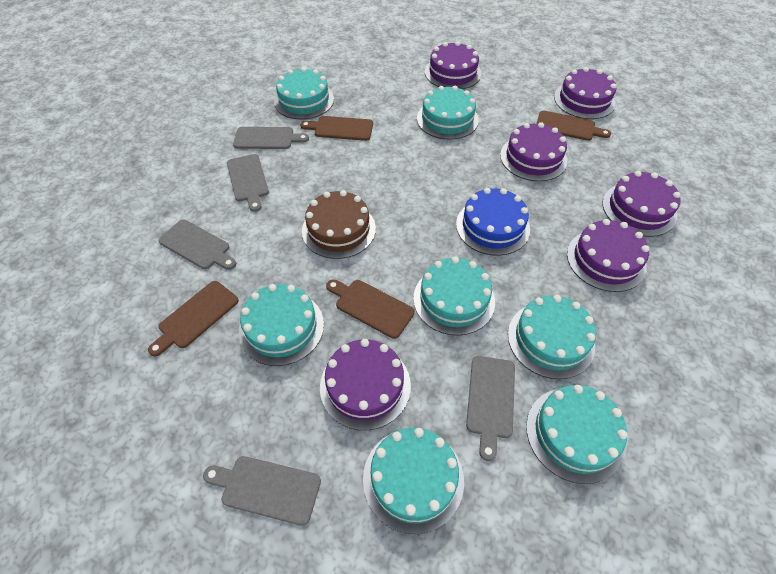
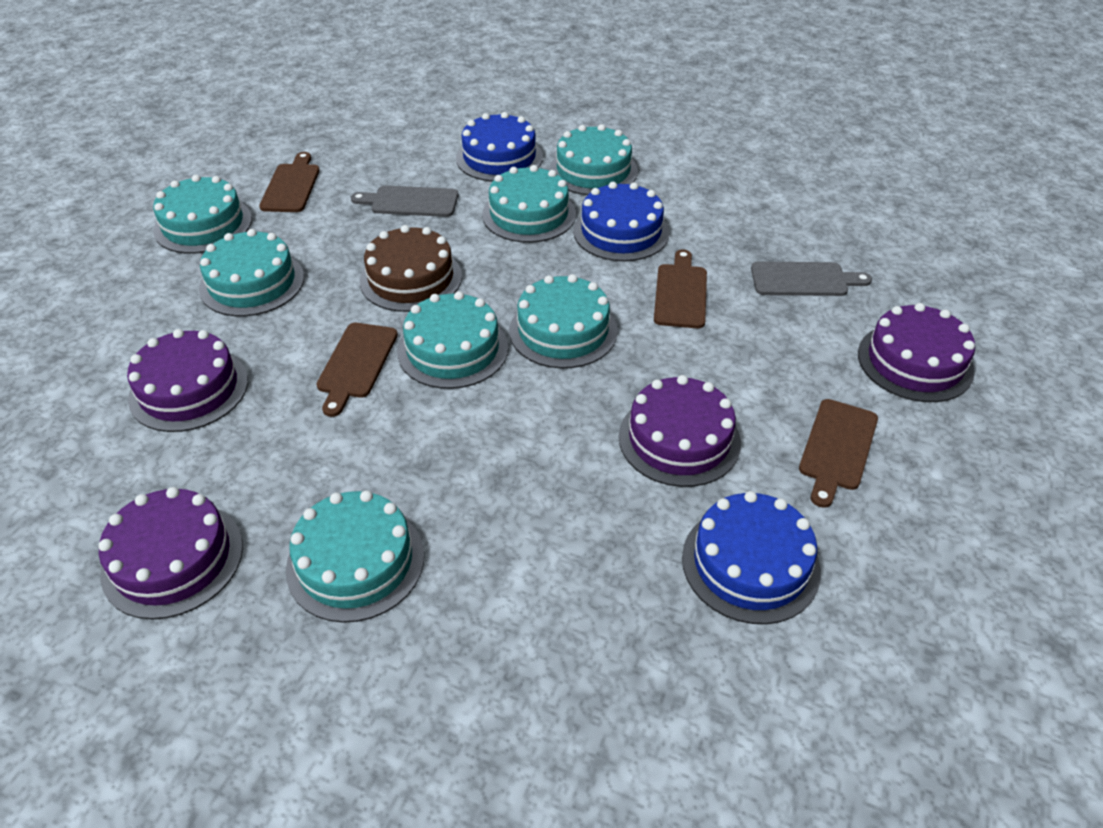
blue cake: 1 -> 3
grey cutting board: 5 -> 2
purple cake: 6 -> 4

